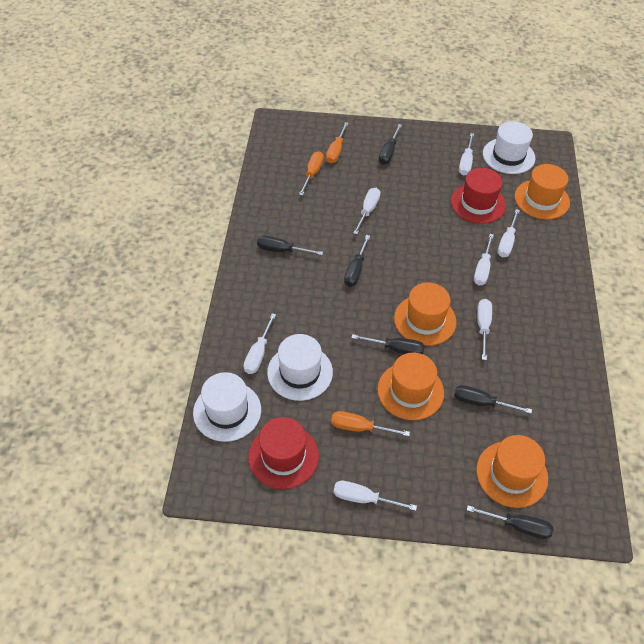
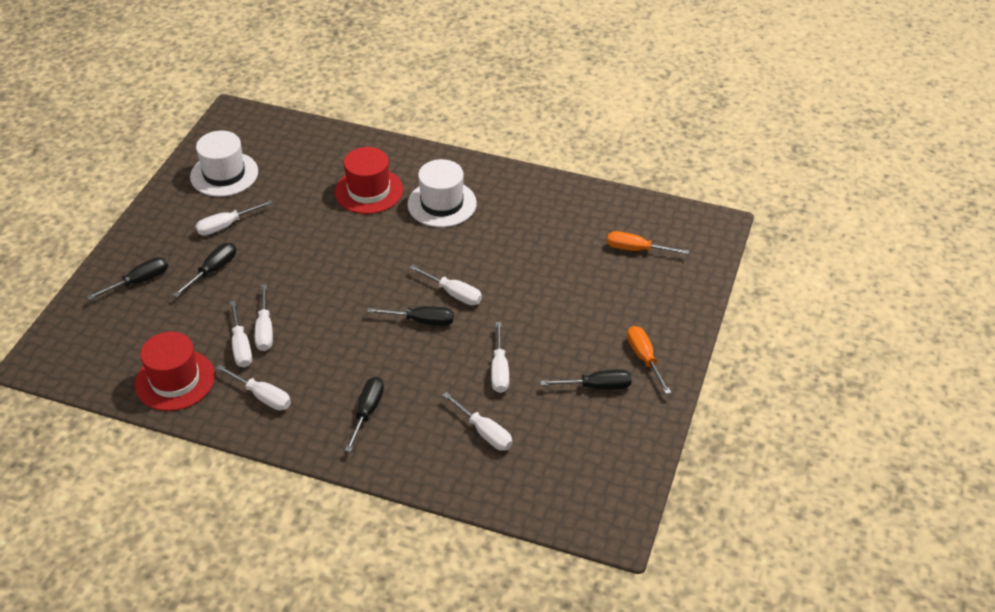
black screwdriver: 6 -> 5
orange hat: 4 -> 0
orange screwdriver: 3 -> 2
white hat: 3 -> 2

